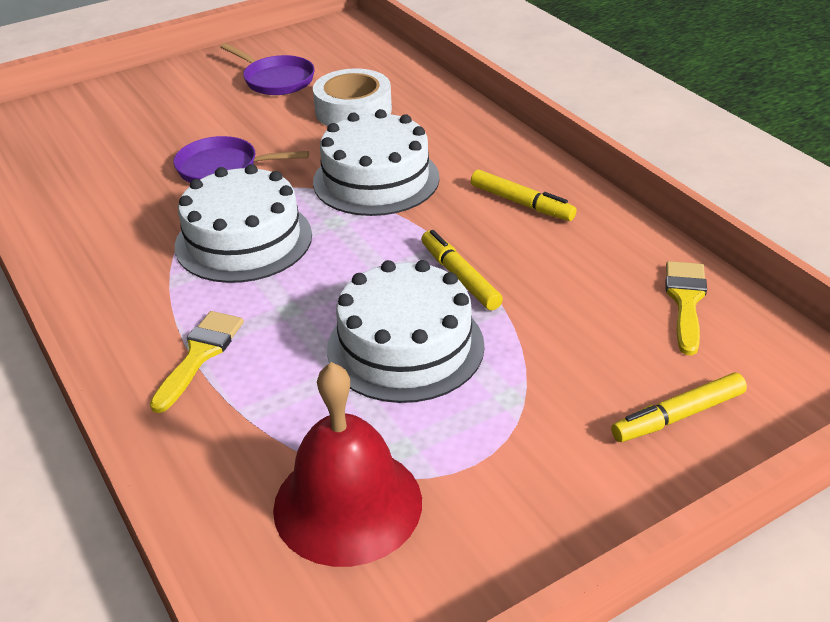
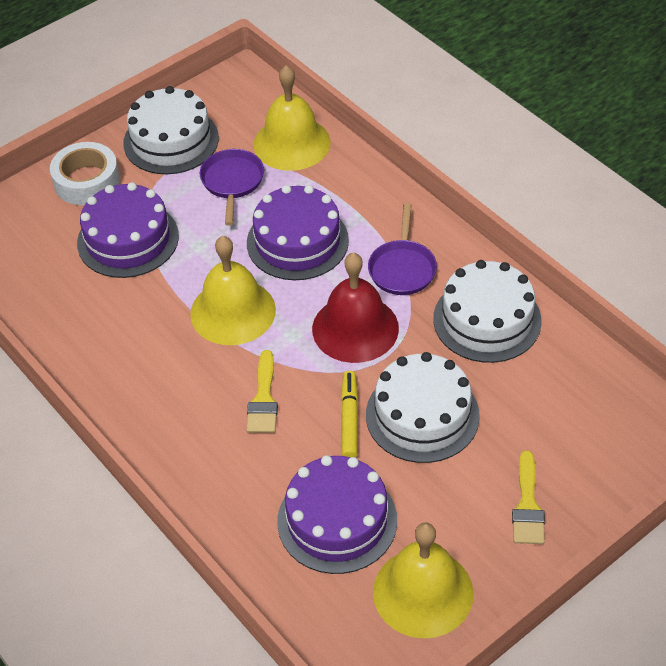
purple cake: 0 -> 3
yellow bell: 0 -> 3
yellow marker: 3 -> 1

